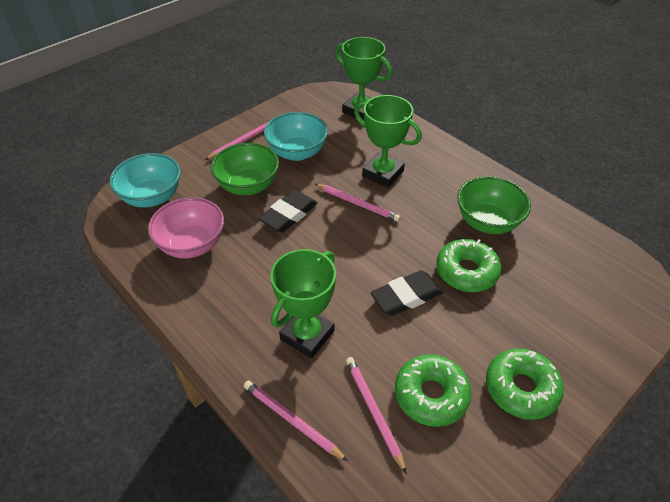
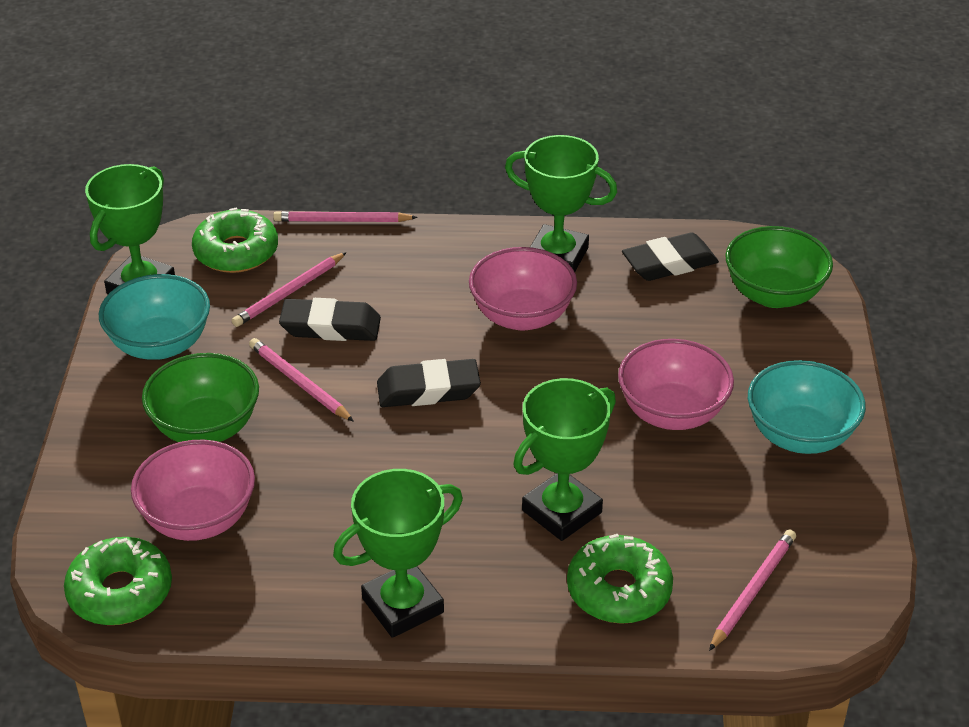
black eraser: 2 -> 3
green trophy: 3 -> 4
pink bowl: 1 -> 3

